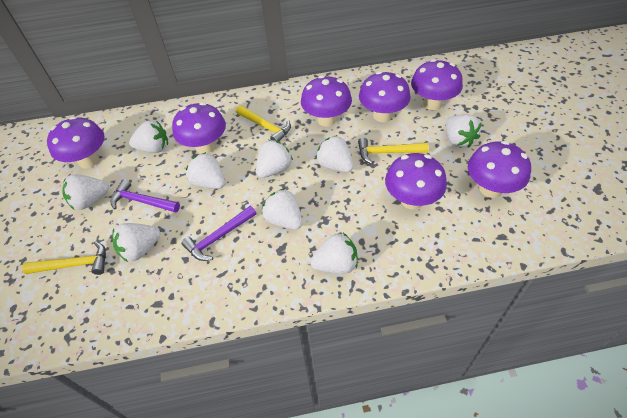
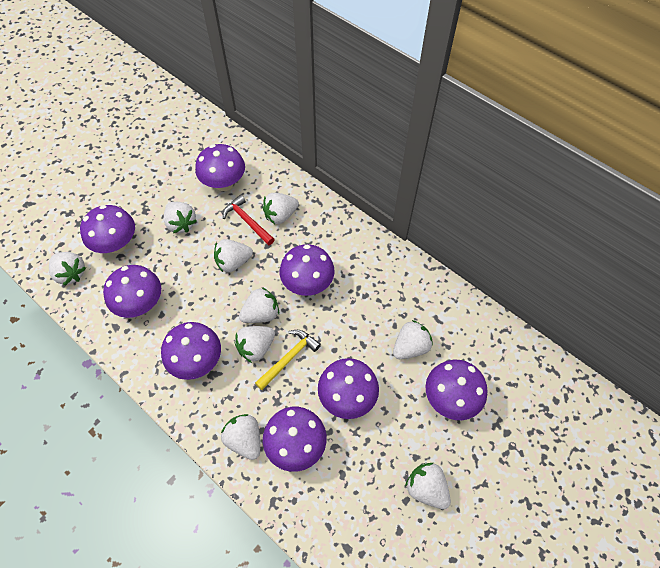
purple hammer: 2 -> 0
purple mushroom: 7 -> 8
red hammer: 0 -> 1
yellow hammer: 3 -> 1

